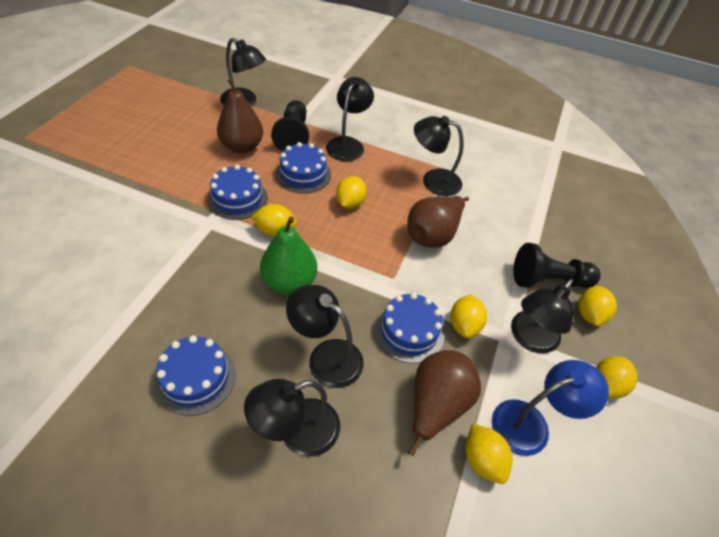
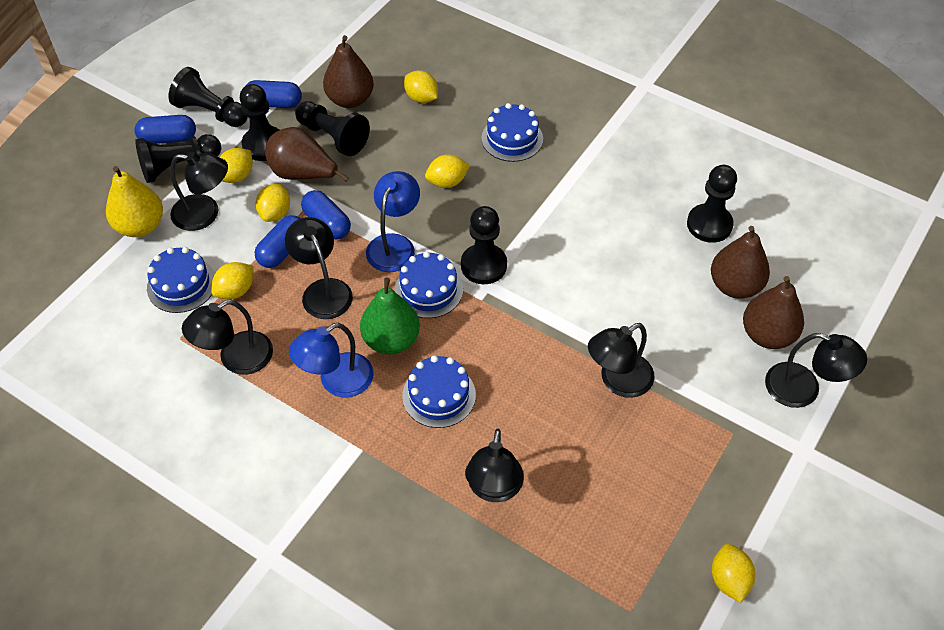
black pawn: 2 -> 6
blue capsule: 0 -> 4
blue lamp: 1 -> 2
brown pear: 3 -> 4
yellow pear: 0 -> 1

